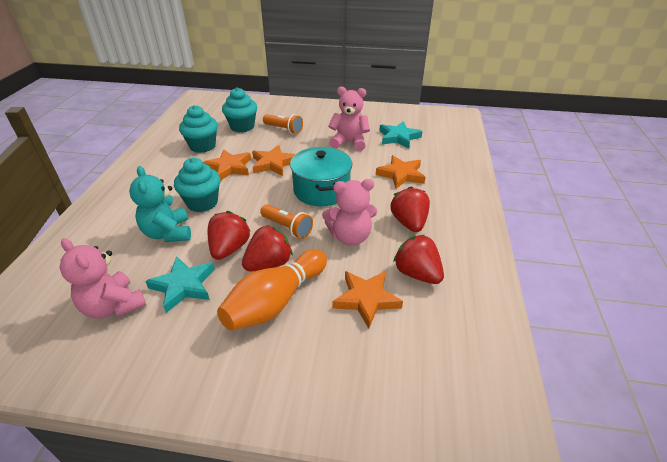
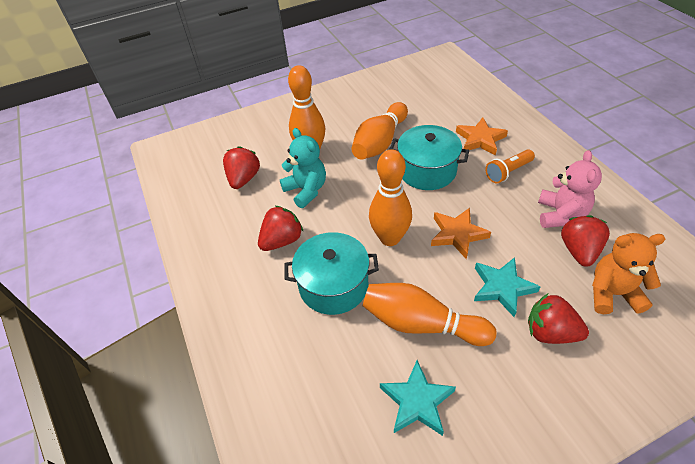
orange bowling pin: 1 -> 4
orange flashlight: 2 -> 1
orange star: 4 -> 2
orange teddy bear: 0 -> 1
pink teddy bear: 3 -> 1
turquoise cupcake: 3 -> 0
turquoise pot: 1 -> 2

